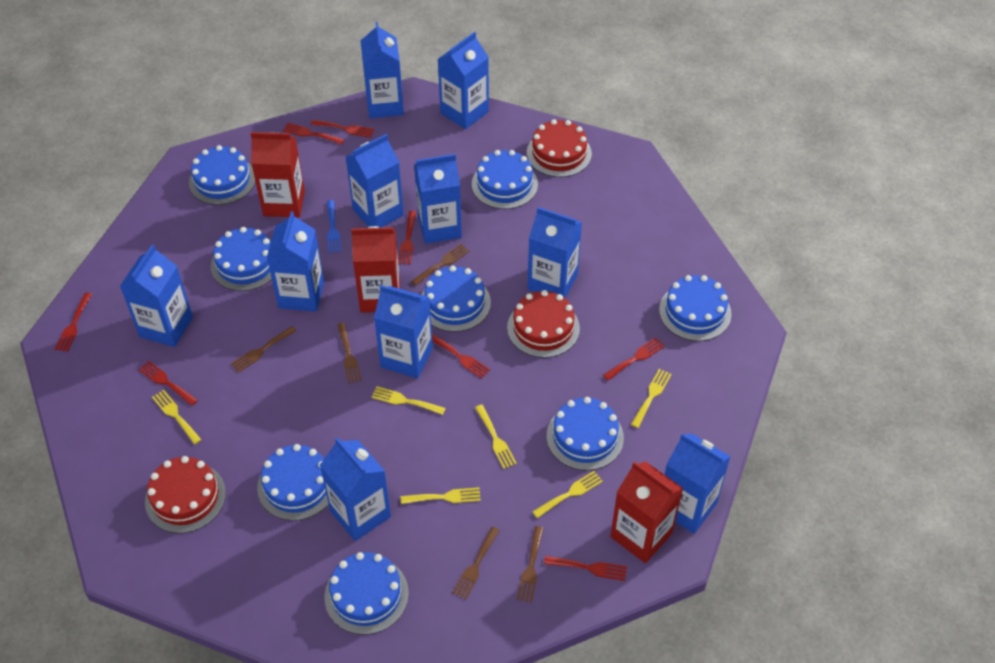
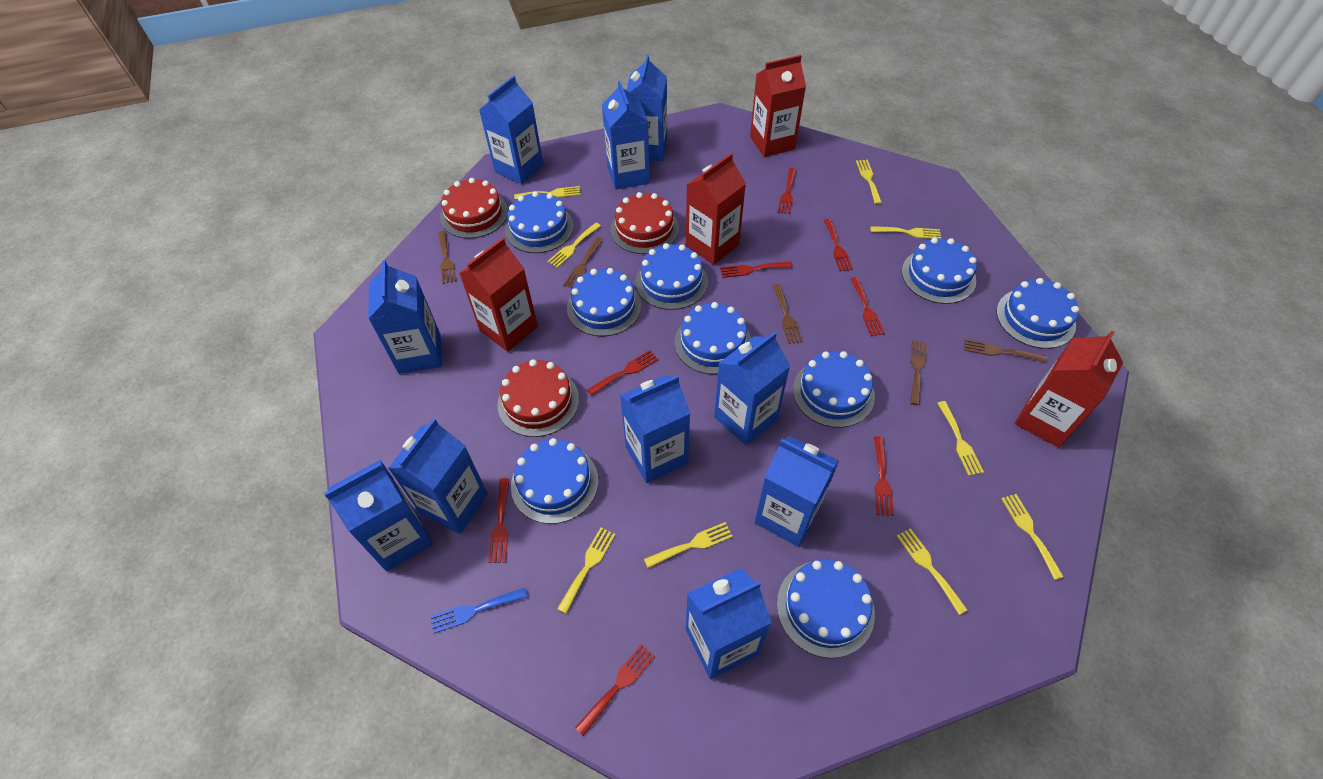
blue cake: 8 -> 9
red carton: 3 -> 4
yellow fork: 6 -> 9

